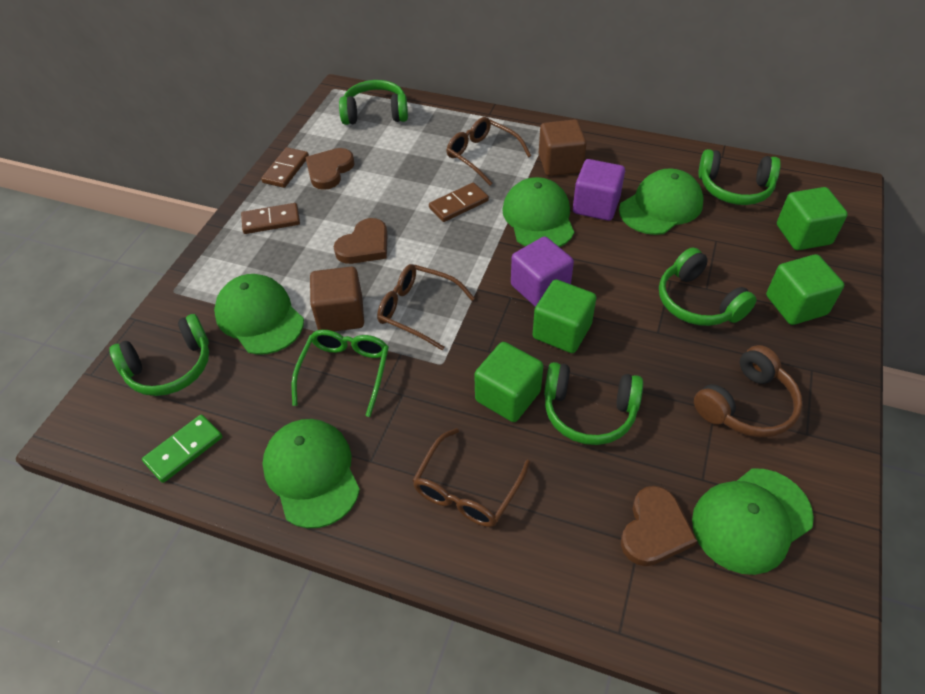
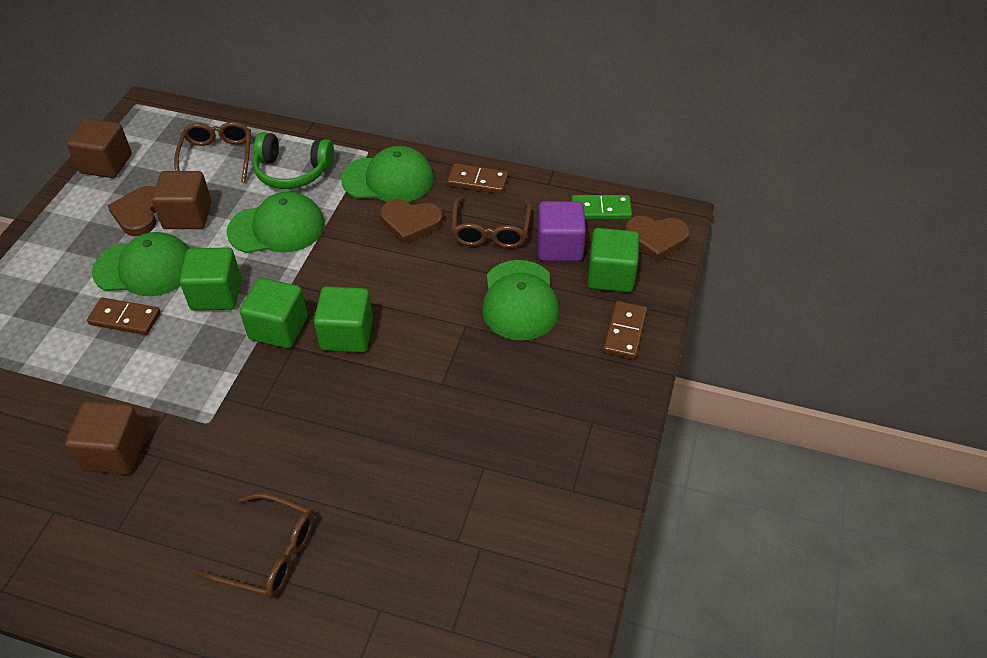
brown cube: 2 -> 3
brown headphones: 1 -> 0
green cap: 5 -> 4
green glasses: 1 -> 0
green headphones: 5 -> 1
purple cube: 2 -> 1

